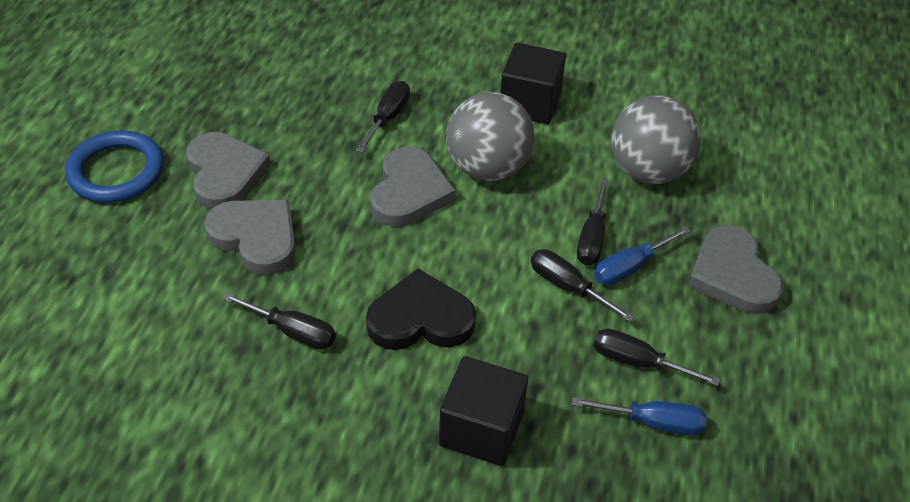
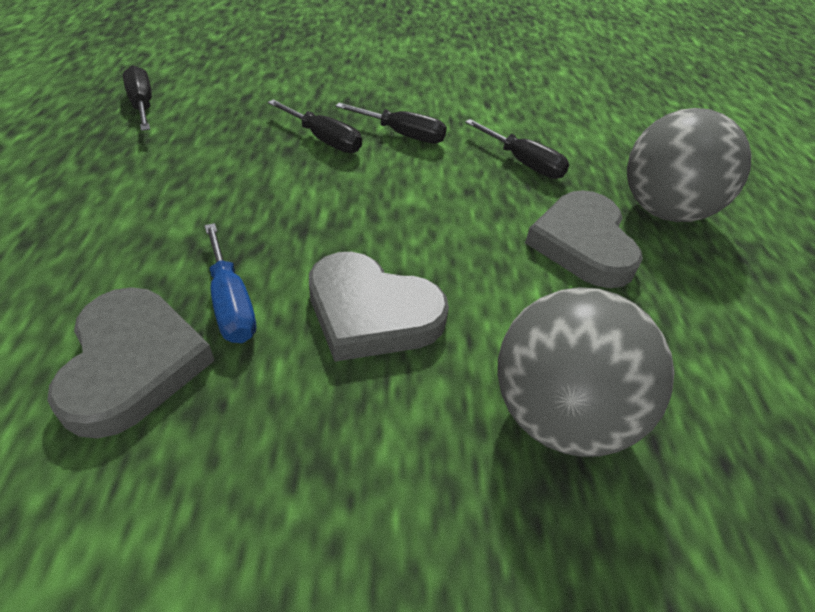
black cube: 2 -> 0
black heart: 1 -> 0
black screwdriver: 5 -> 4
blue ring: 1 -> 0
blue screwdriver: 2 -> 1
grey heart: 4 -> 3

